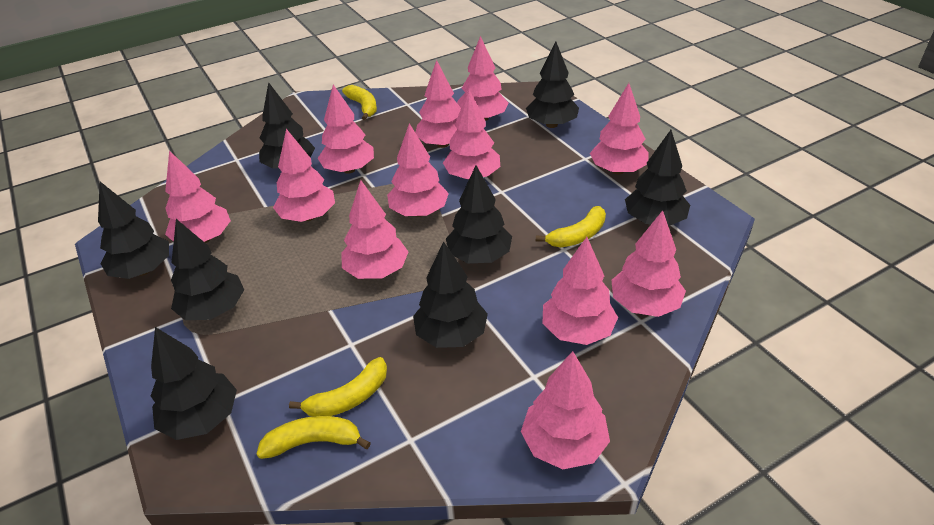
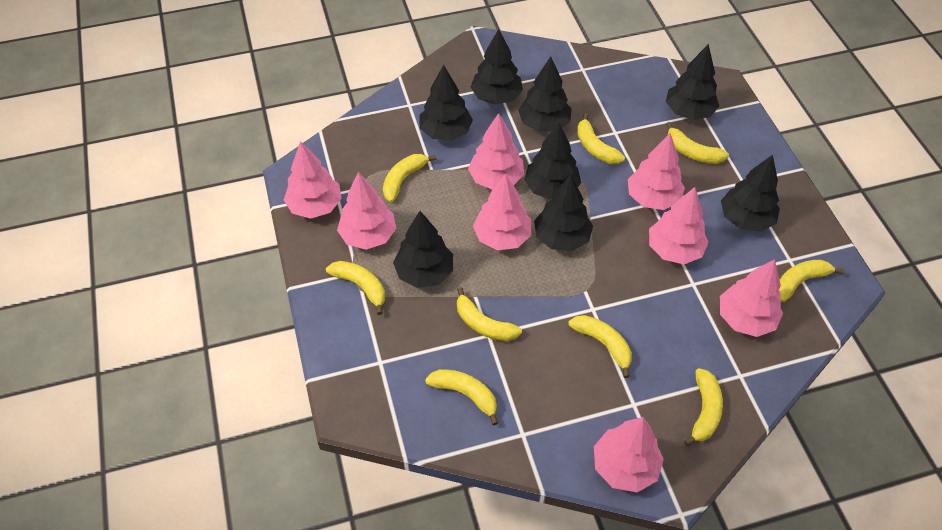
pink tree: 12 -> 8
yellow banana: 4 -> 9

